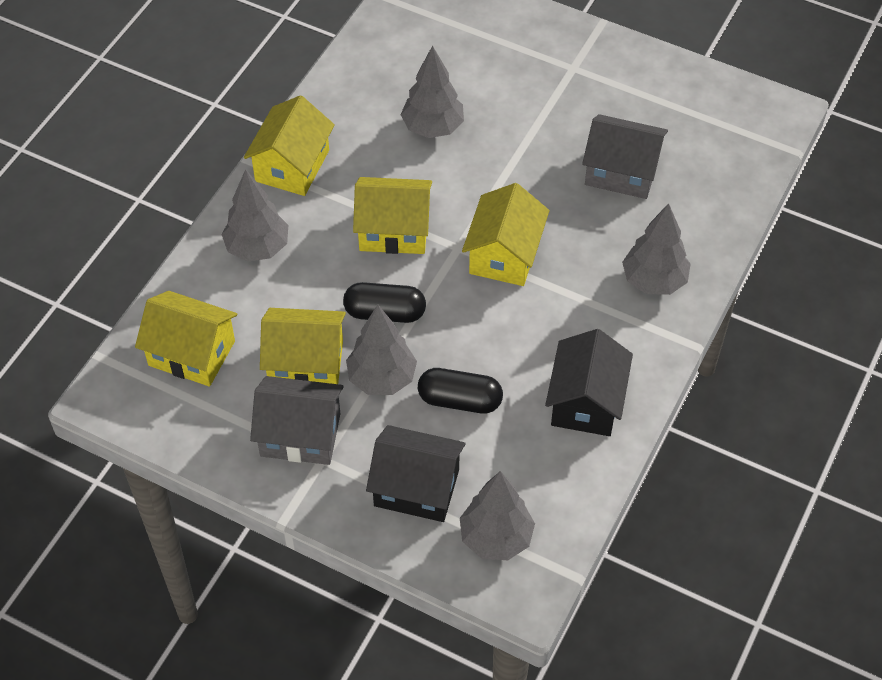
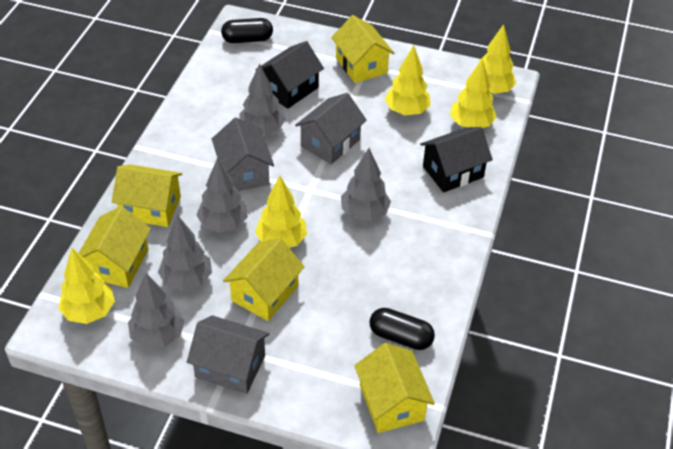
grey house: 2 -> 3
yellow tree: 0 -> 5

